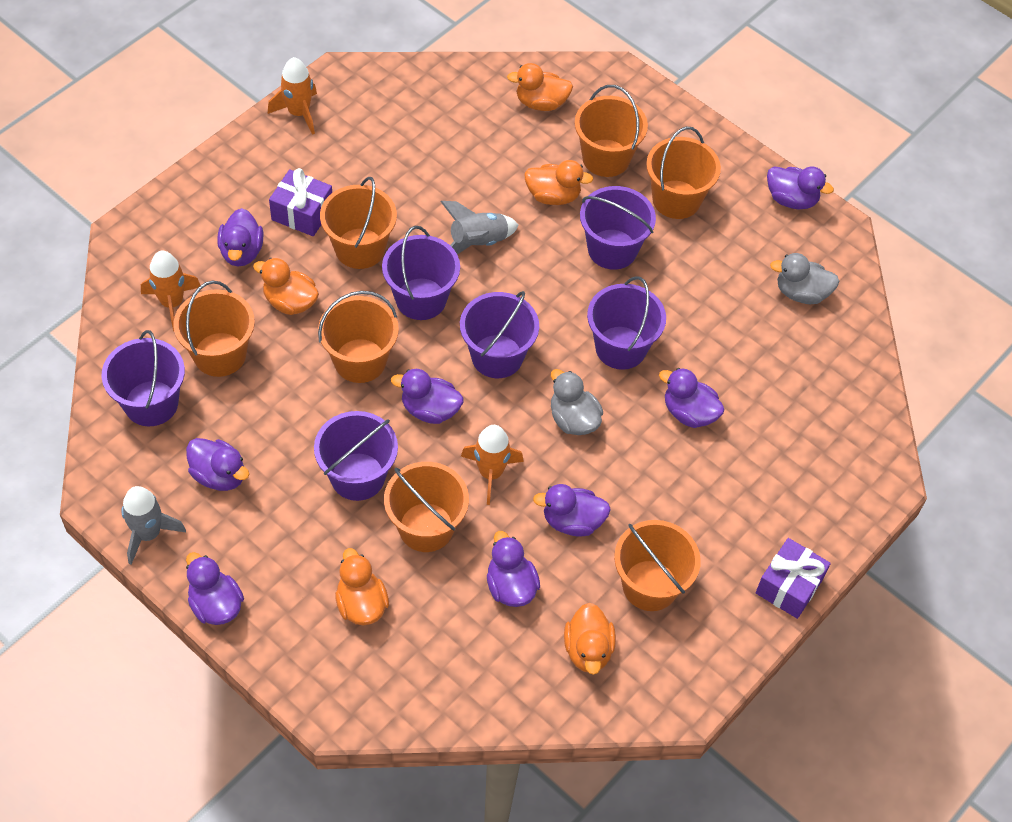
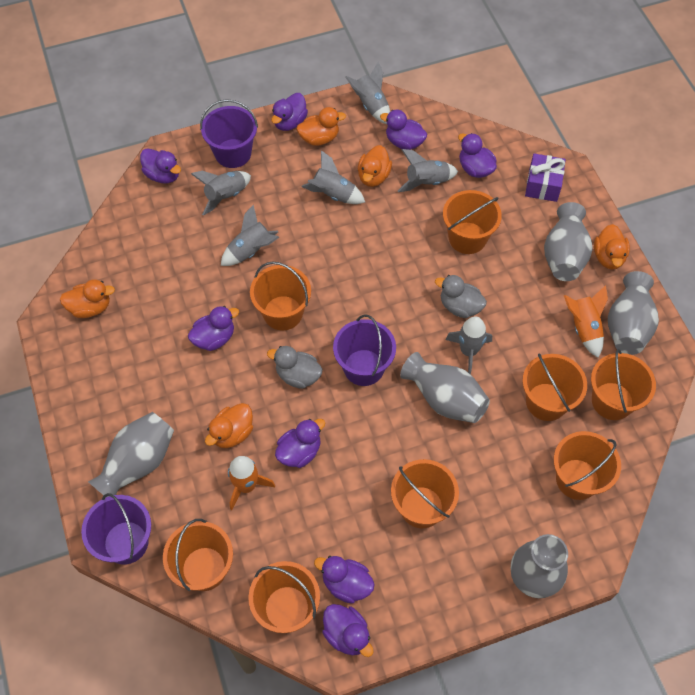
grey rocket: 2 -> 6
grey vase: 0 -> 5
orange bucket: 7 -> 8
orange rocket: 3 -> 2
purple bucket: 6 -> 3
purple gift: 2 -> 1

